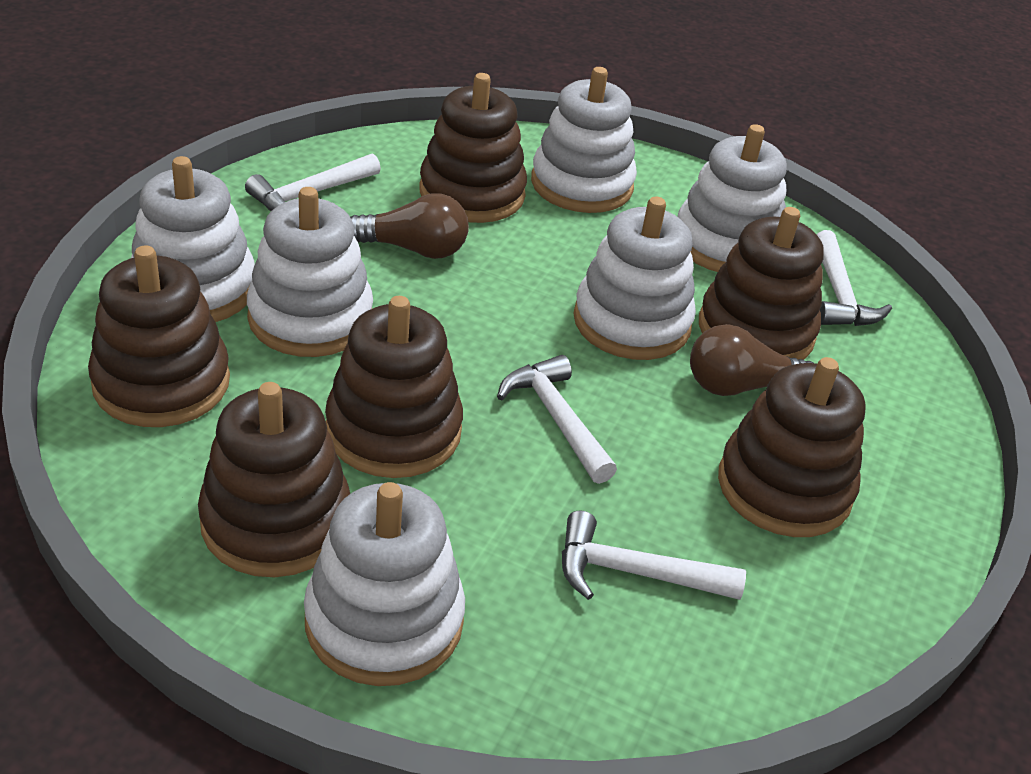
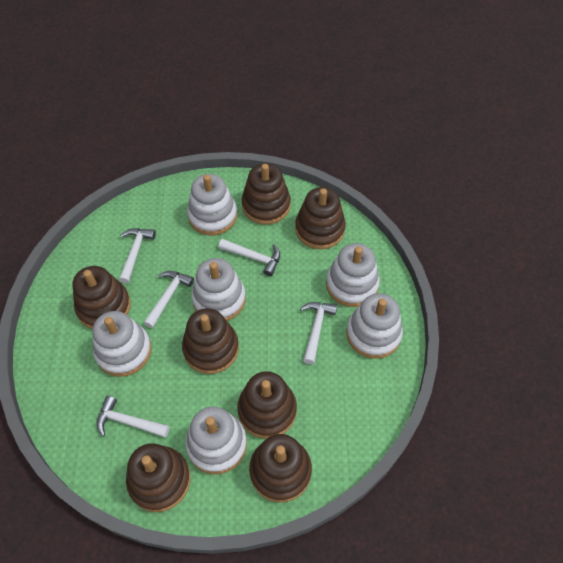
brown light bulb: 2 -> 0
brown stacking toy: 6 -> 7
white hammer: 4 -> 5

